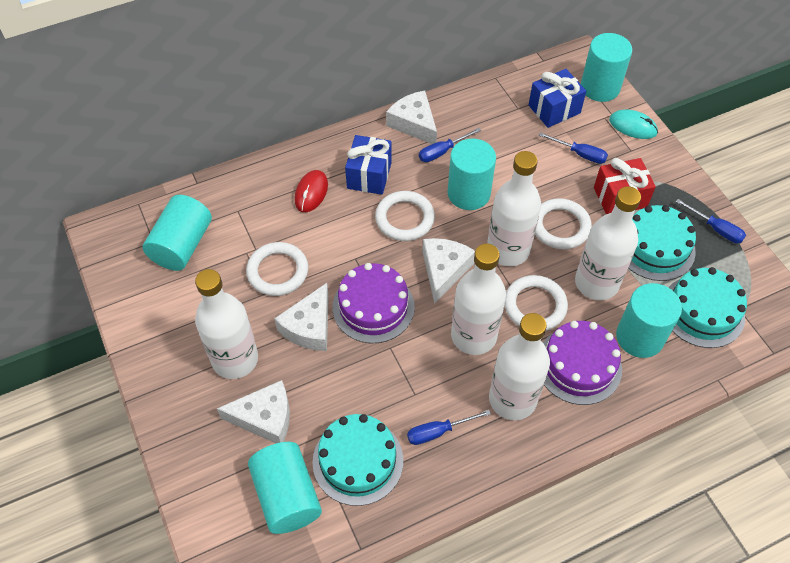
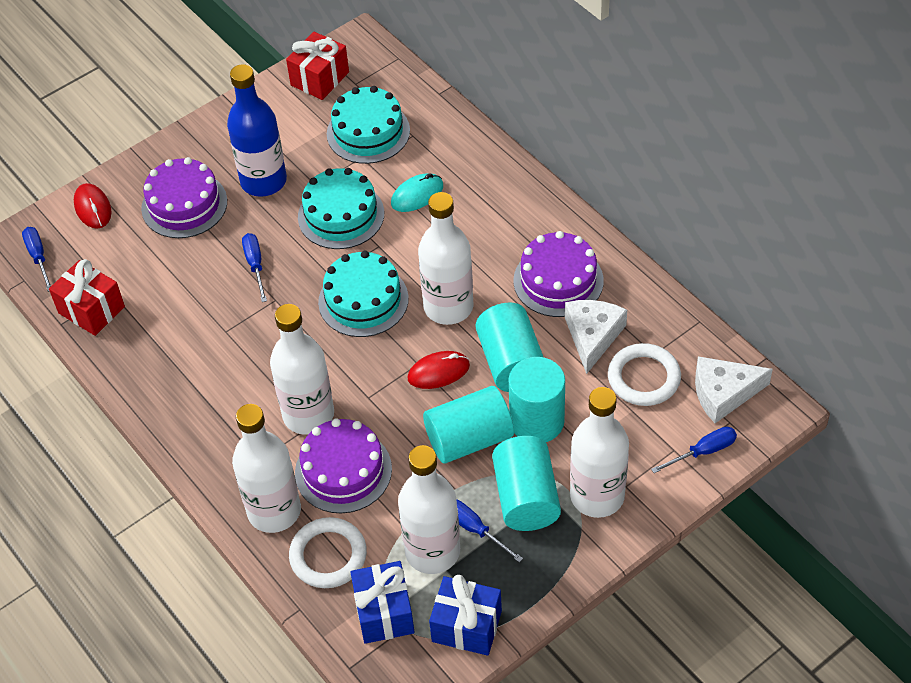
blue bottle: 0 -> 1
purple cake: 2 -> 3
red gift: 1 -> 2
red mouse: 1 -> 2
turquoise cylinder: 5 -> 4
white cheese: 4 -> 2
white ring: 4 -> 2

